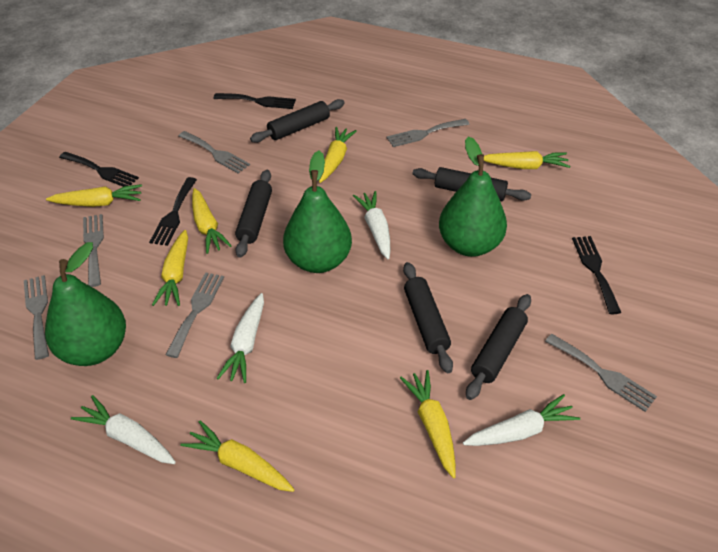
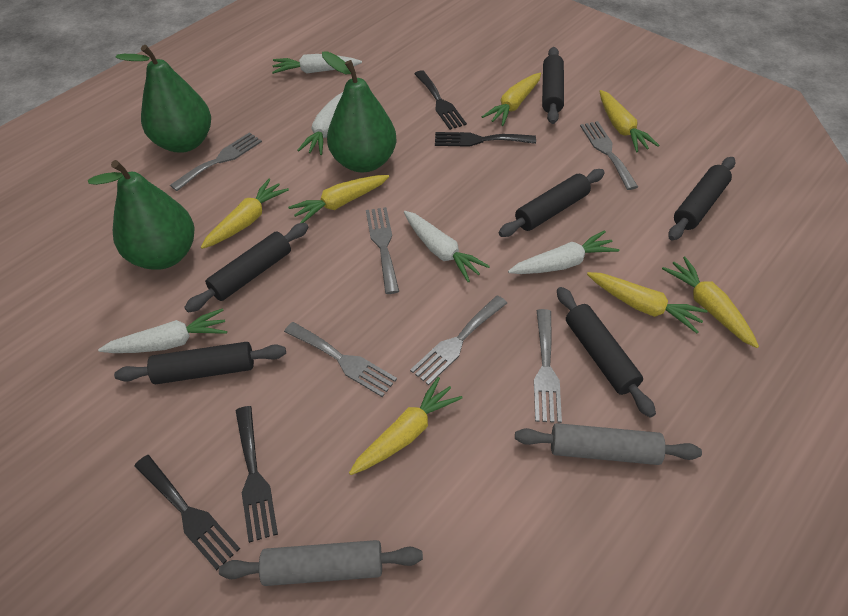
black rolling pin: 5 -> 6
grey rolling pin: 0 -> 2
white carrot: 4 -> 5

